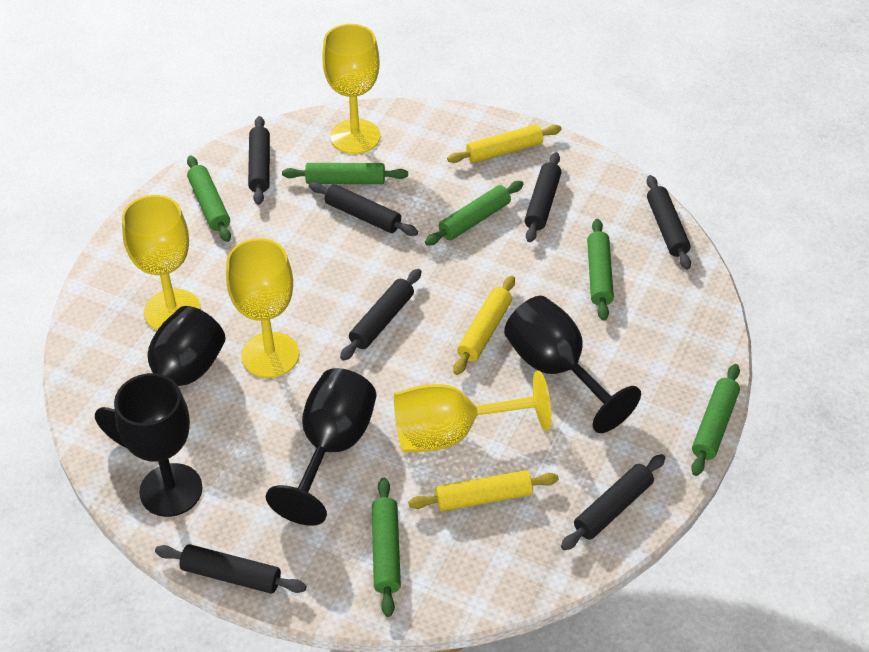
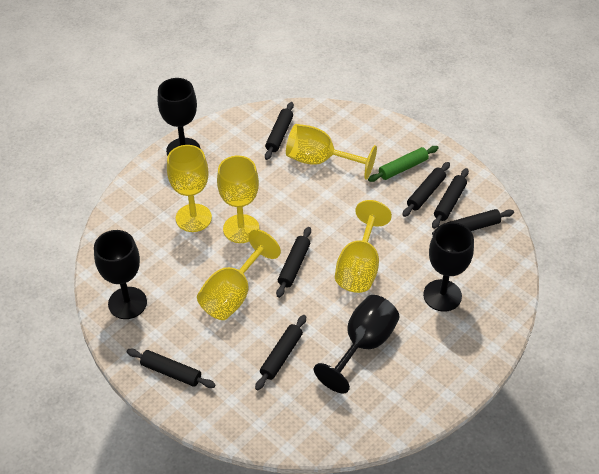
green rolling pin: 6 -> 1
yellow goblet: 4 -> 5
yellow rolling pin: 3 -> 0

